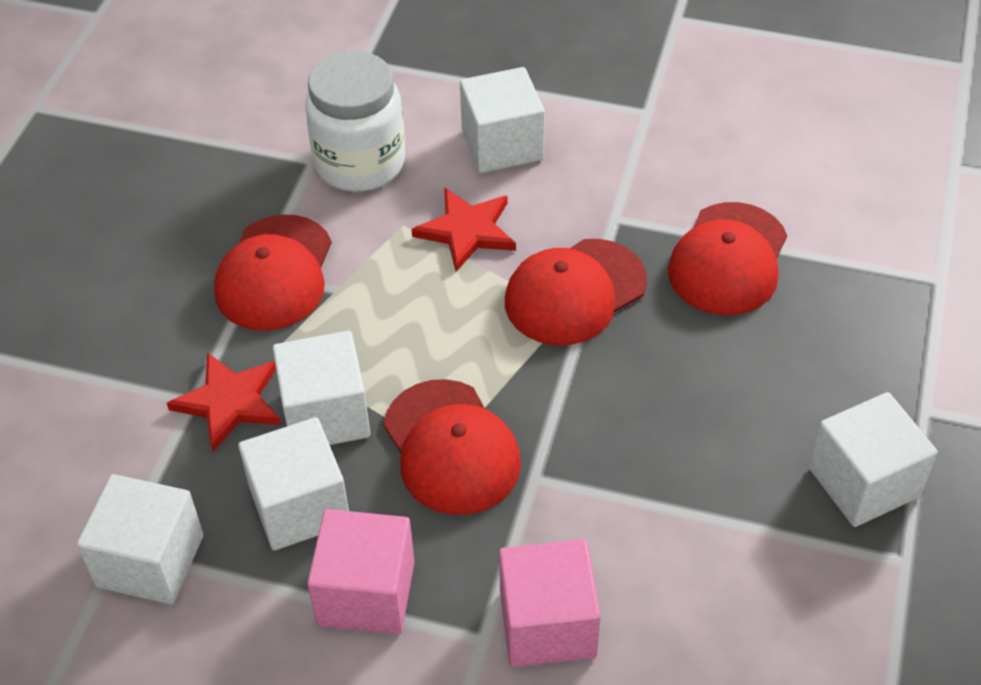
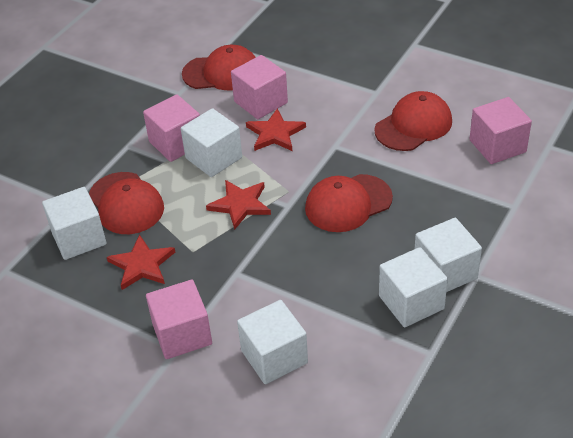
pink cube: 2 -> 4
red star: 2 -> 3
white jar: 1 -> 0

